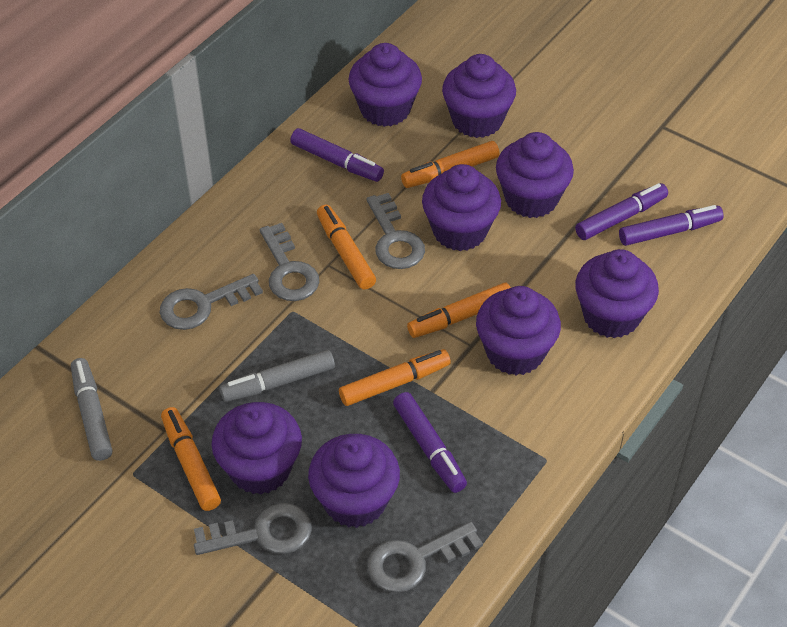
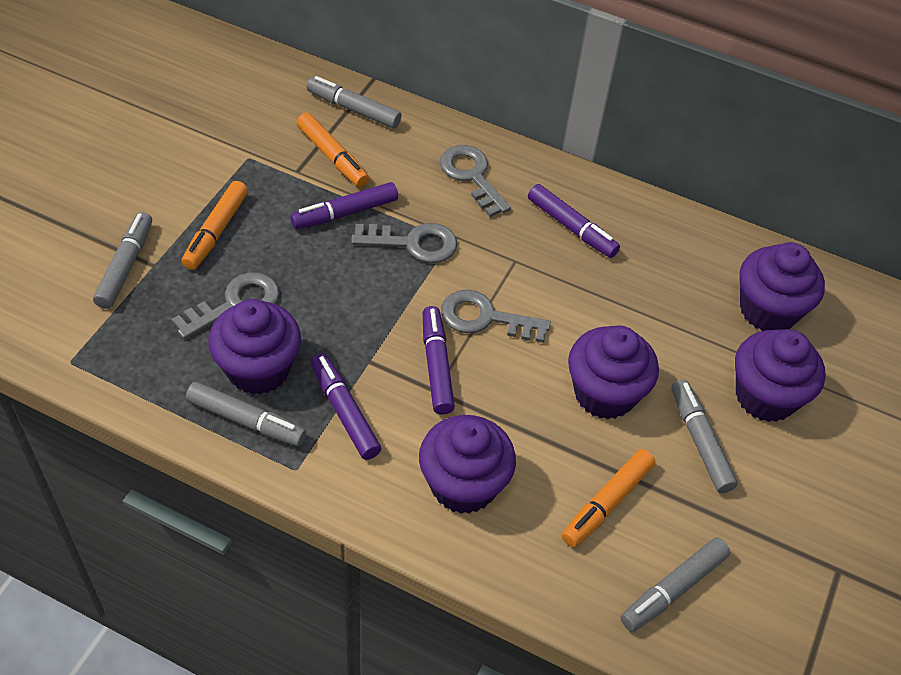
grey key: 5 -> 4
grey marker: 2 -> 5
orange marker: 5 -> 3
purple cupcake: 8 -> 5

